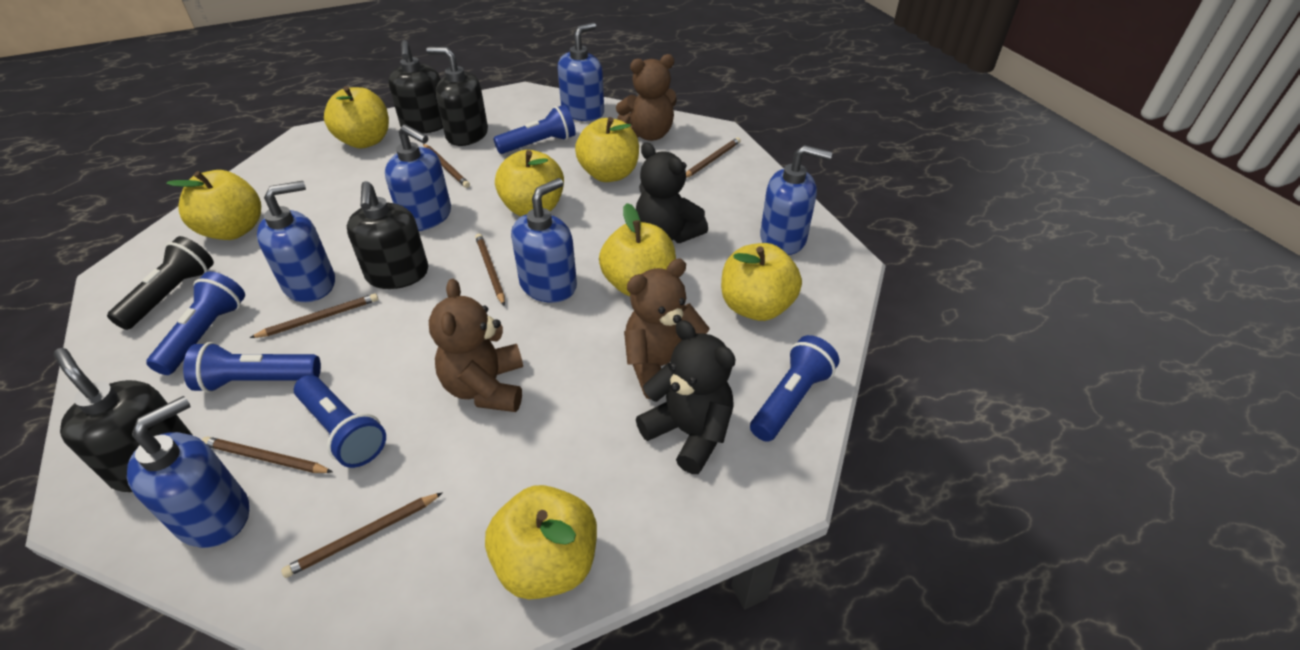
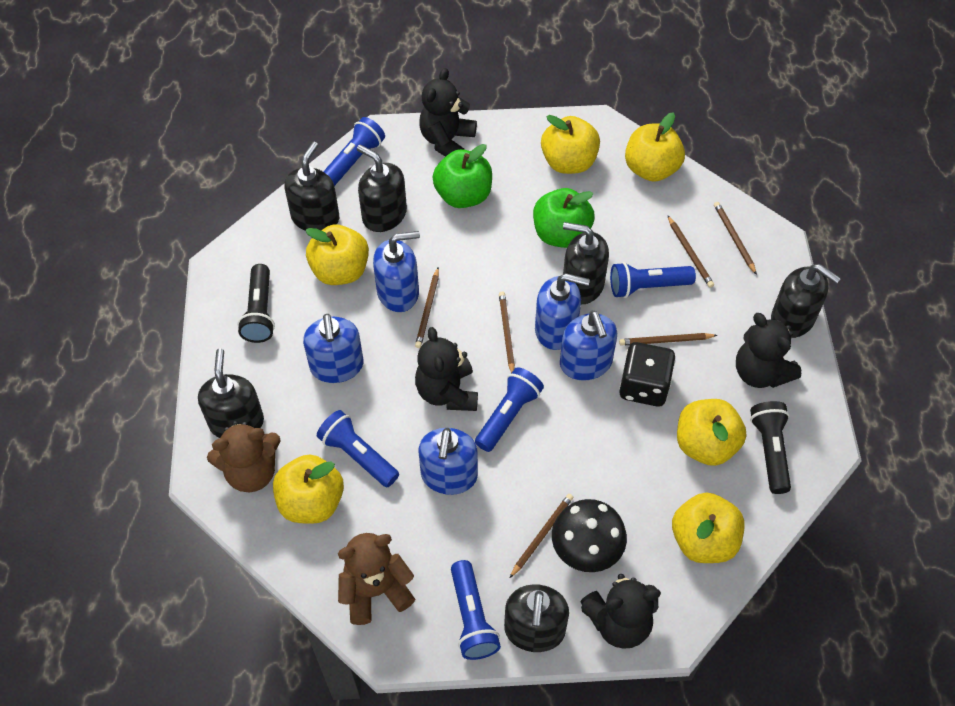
black dice: 0 -> 1
black flashlight: 1 -> 2
black mushroom: 0 -> 1
black soap dispenser: 4 -> 6
black teddy bear: 2 -> 4
blue soap dispenser: 6 -> 5
brown teddy bear: 3 -> 2
green apple: 0 -> 2
yellow apple: 7 -> 6

